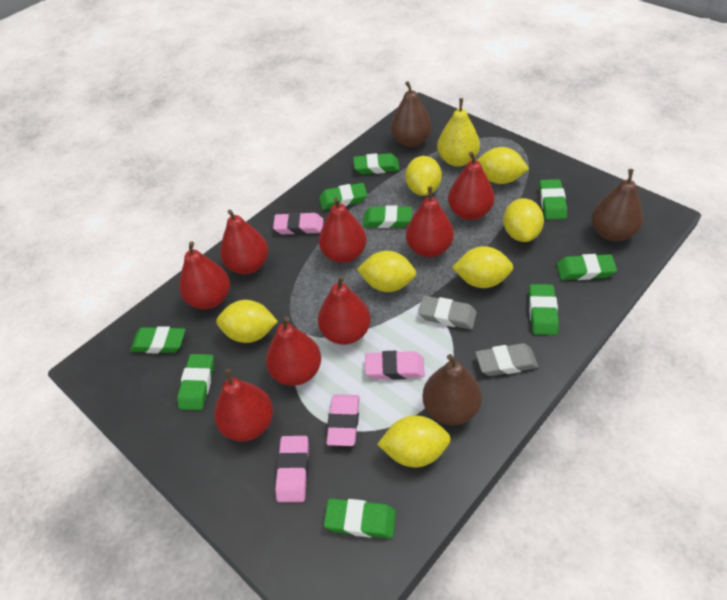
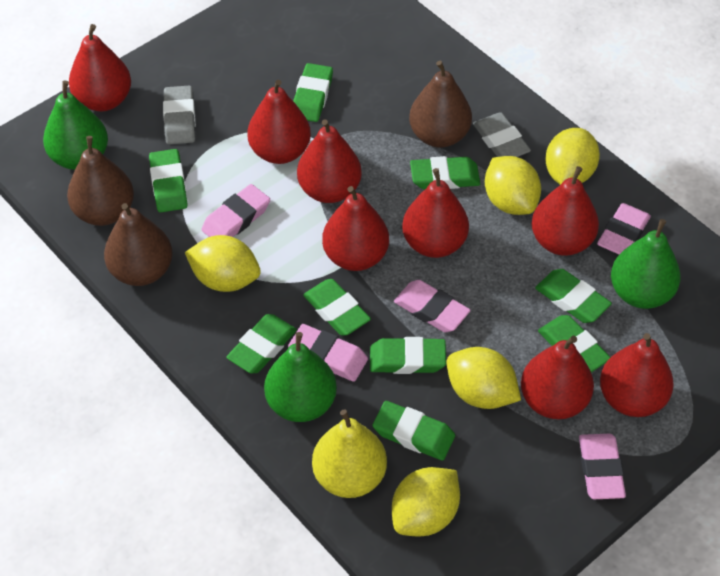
green pear: 0 -> 3
pink eraser: 4 -> 5
yellow lemon: 7 -> 5

